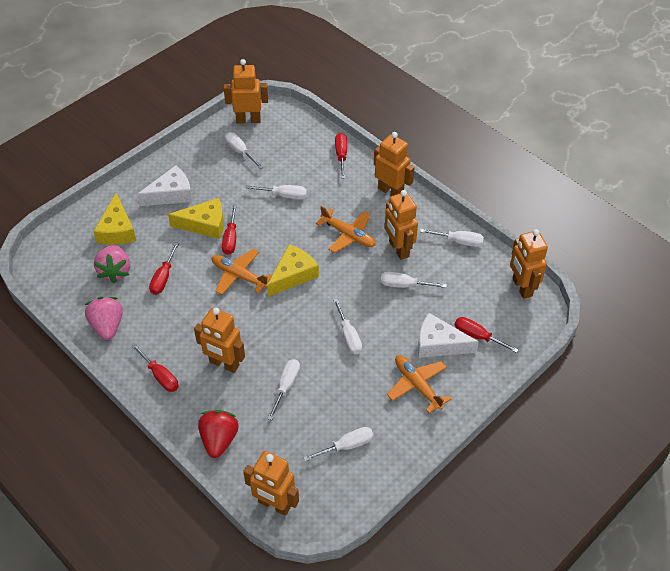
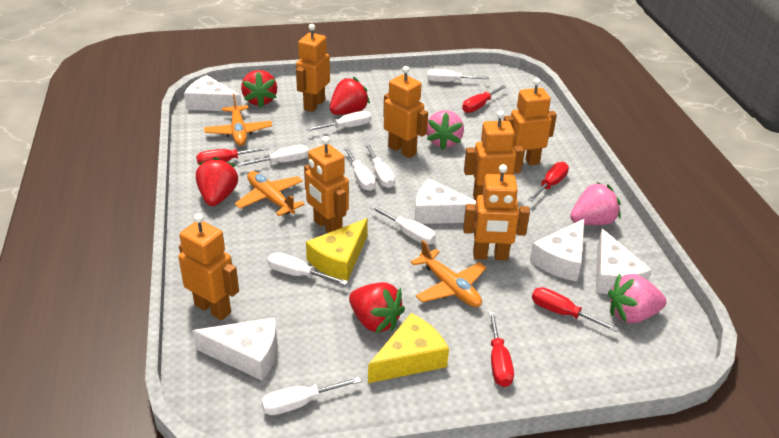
orange robot: 6 -> 7
pink strawberry: 2 -> 3
red strawberry: 1 -> 4
white cheese: 2 -> 5
white screwdriver: 7 -> 8
yellow cheese: 3 -> 2

